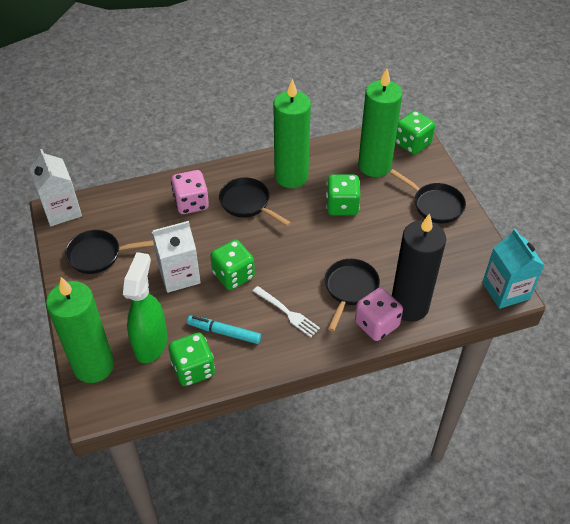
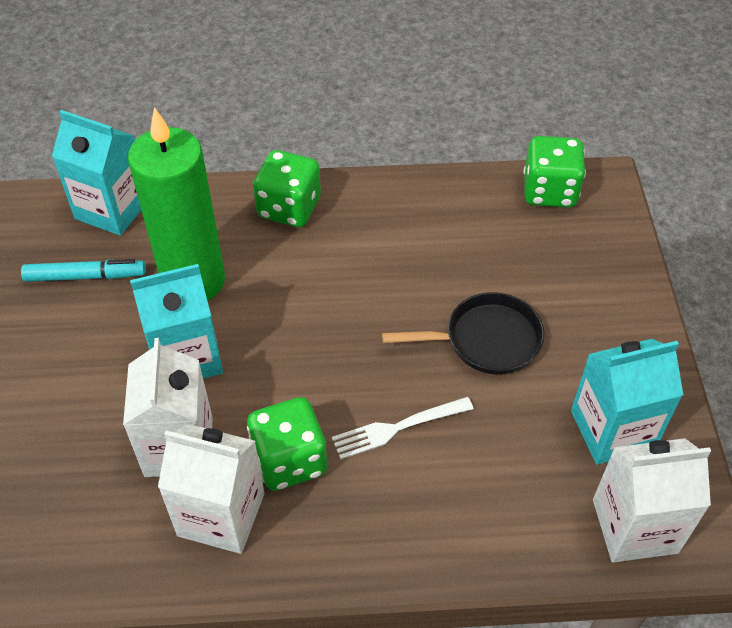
black candle: 1 -> 0
black pan: 4 -> 1
green candle: 3 -> 1
green dice: 4 -> 3
green spray bottle: 1 -> 0
pink dice: 2 -> 0
turquoise carton: 1 -> 3
white carton: 2 -> 3

